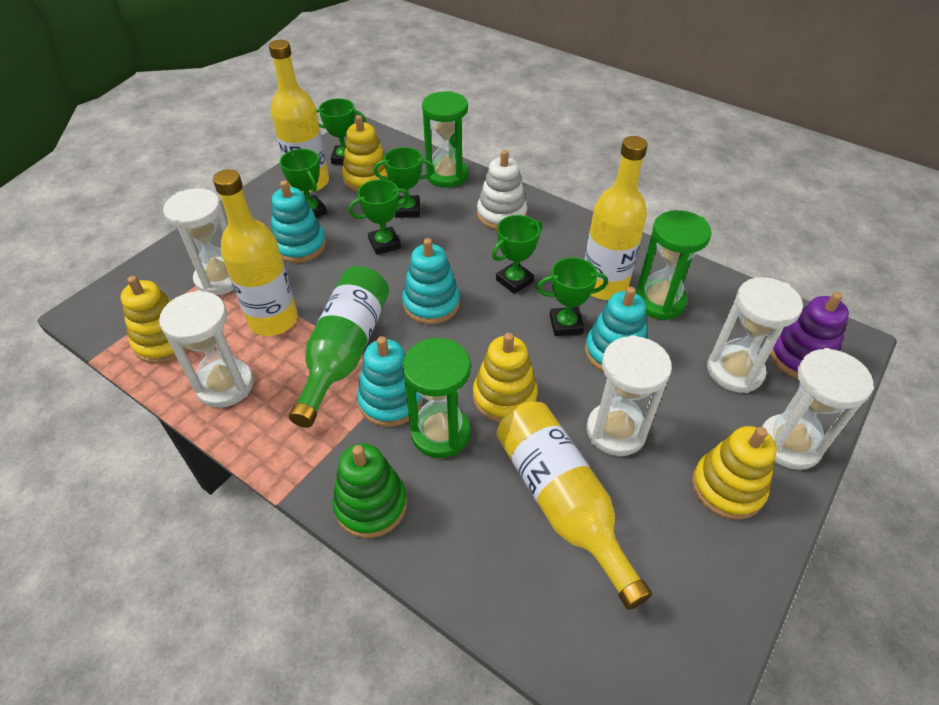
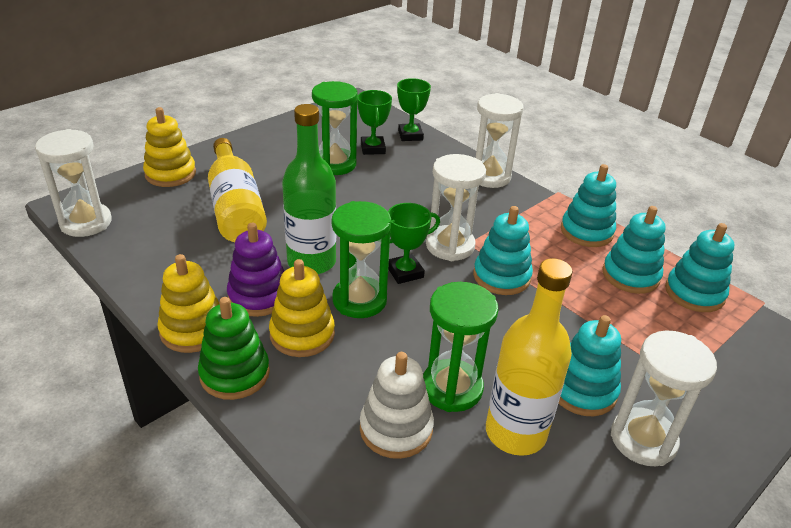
green trophy: 6 -> 3
turquoise stacking toy: 4 -> 5
white hourglass: 5 -> 4
yellow bottle: 4 -> 2
yellow stacking toy: 4 -> 3

